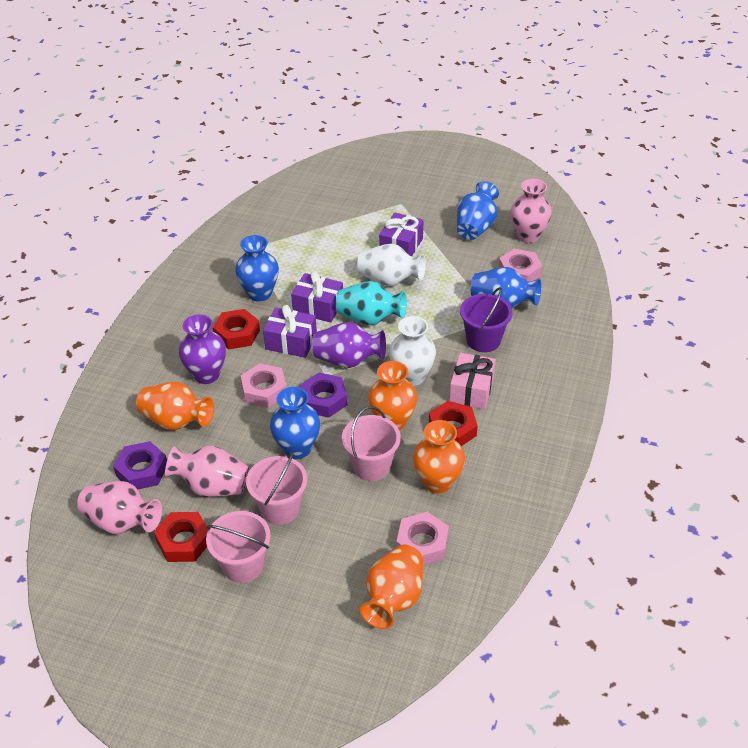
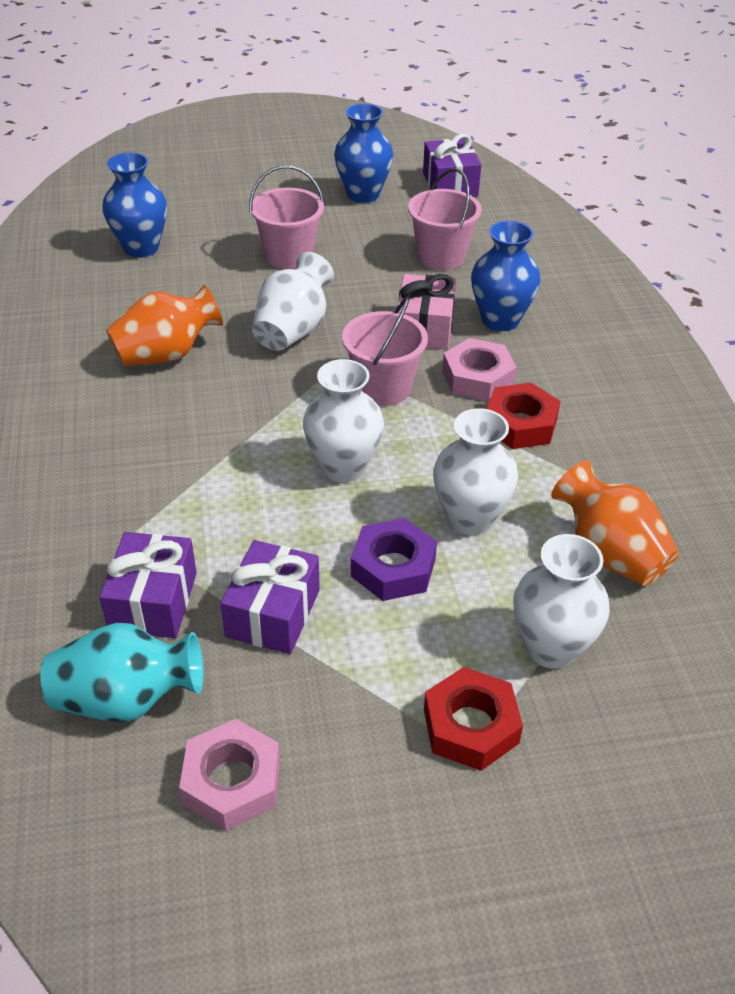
blue vase: 4 -> 3
orange vase: 4 -> 2
pink nut: 3 -> 2
pink vase: 3 -> 0
purple bucket: 1 -> 0
purple nut: 2 -> 1
purple vase: 2 -> 0
red nut: 3 -> 2
white vase: 2 -> 4

